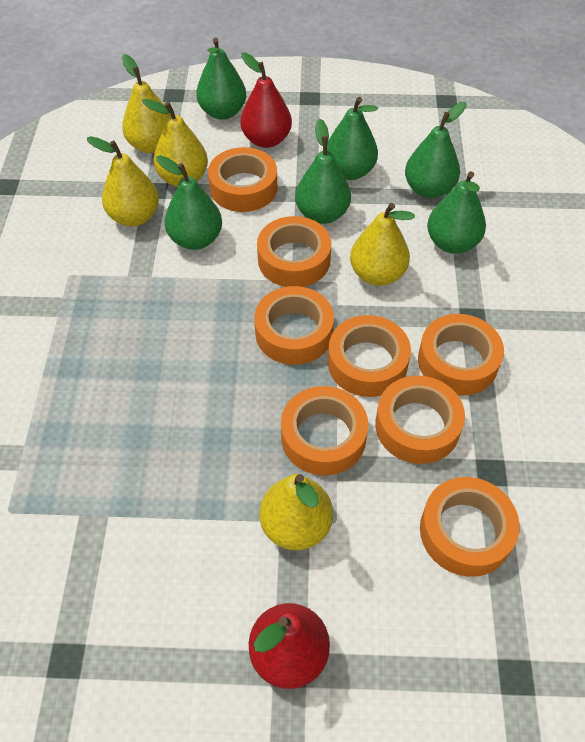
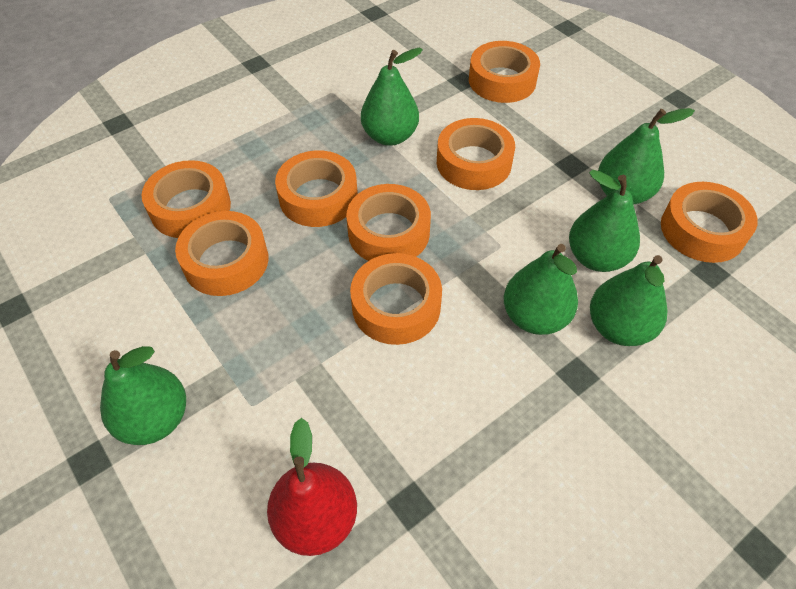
red pear: 2 -> 1
yellow pear: 5 -> 0

